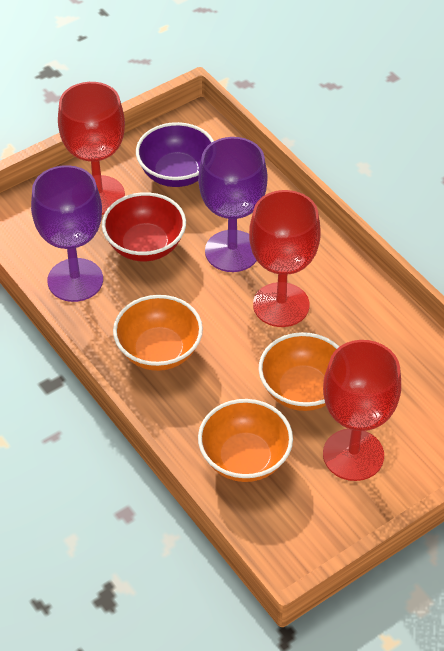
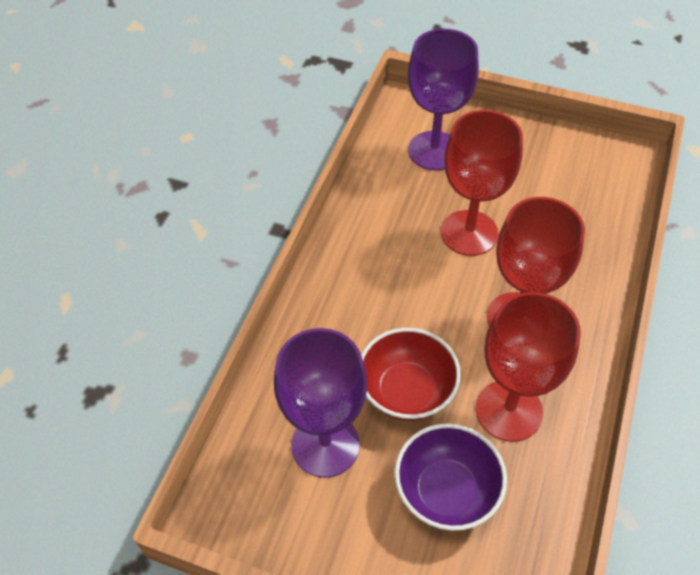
orange bowl: 3 -> 0

